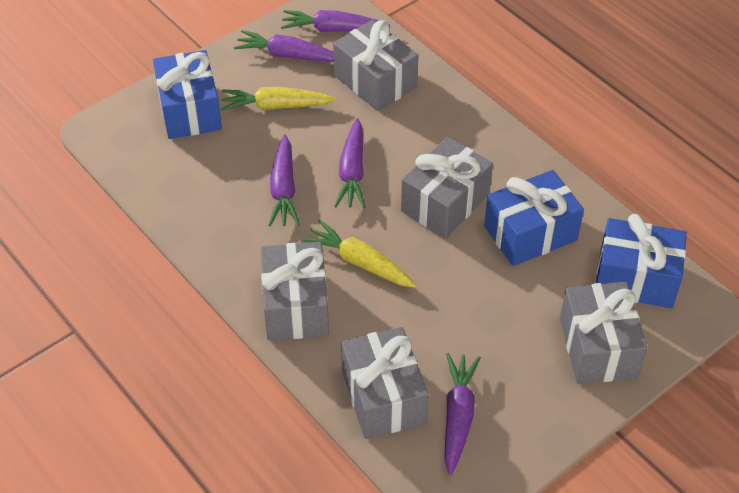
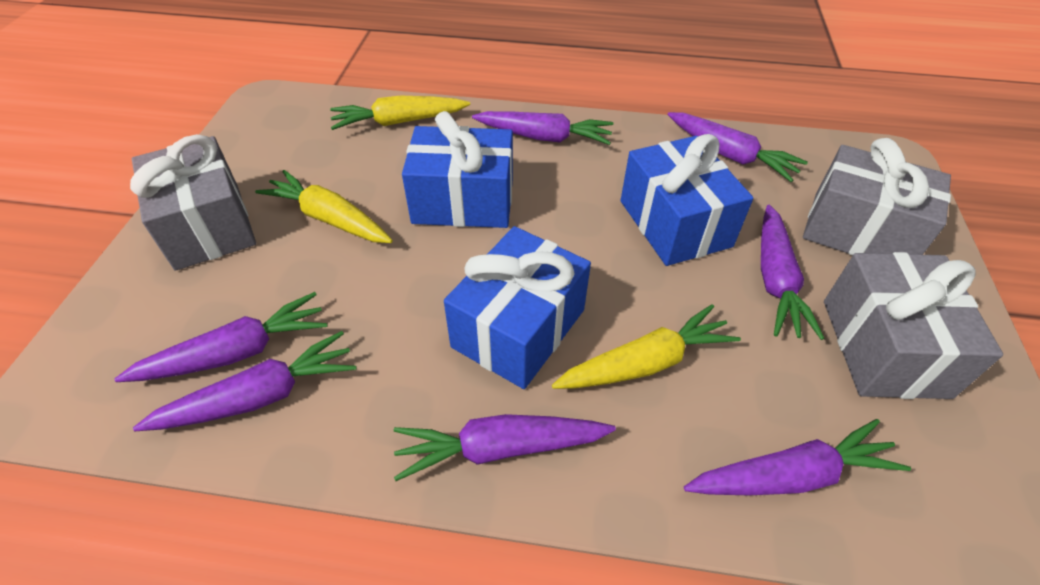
grey gift: 5 -> 3
purple carrot: 5 -> 7
yellow carrot: 2 -> 3

